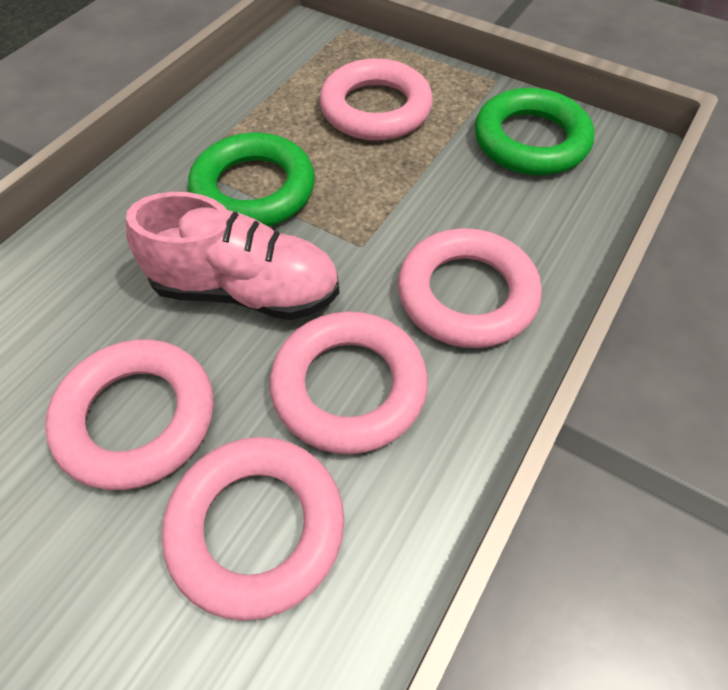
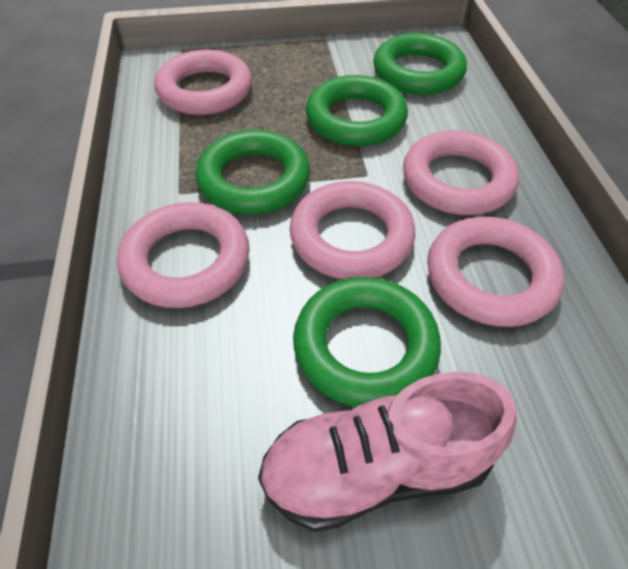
green ring: 2 -> 4

